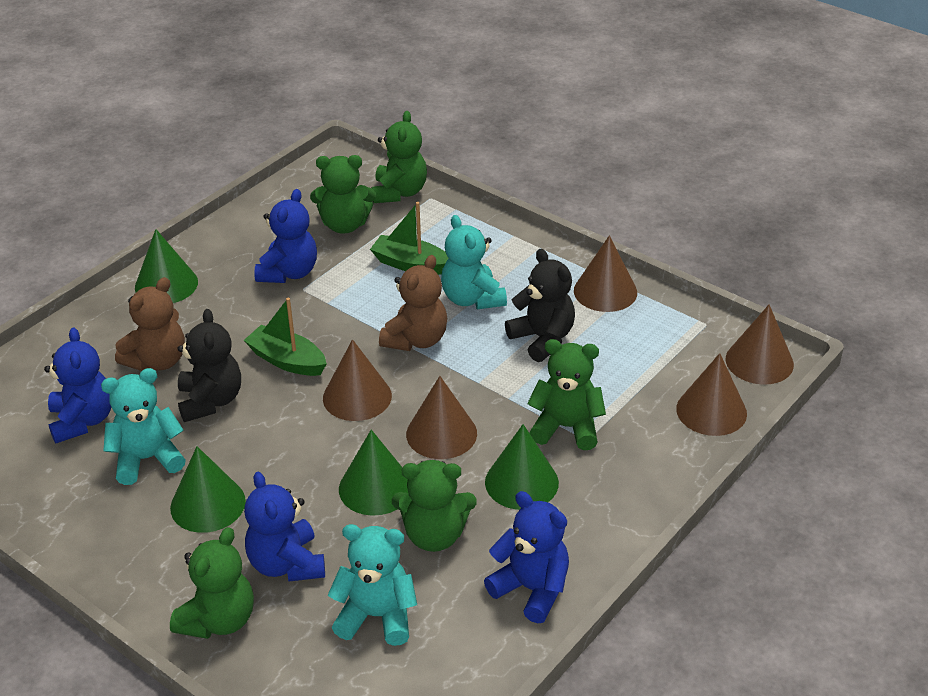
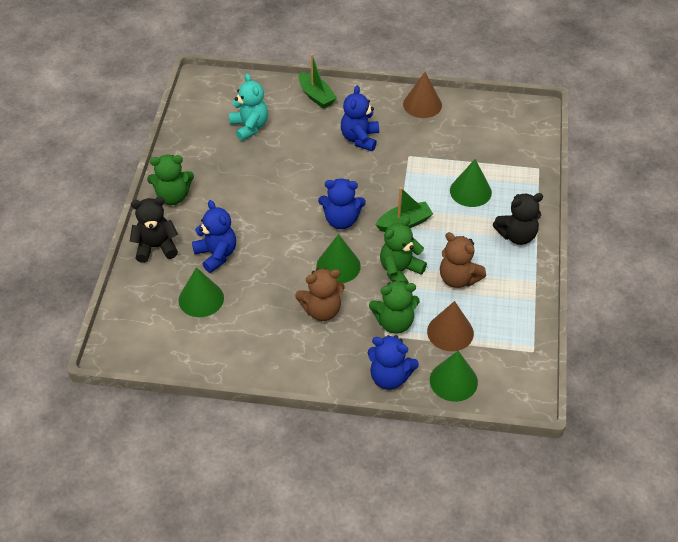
brown cone: 5 -> 2
green teddy bear: 5 -> 3
turquoise teddy bear: 3 -> 1

